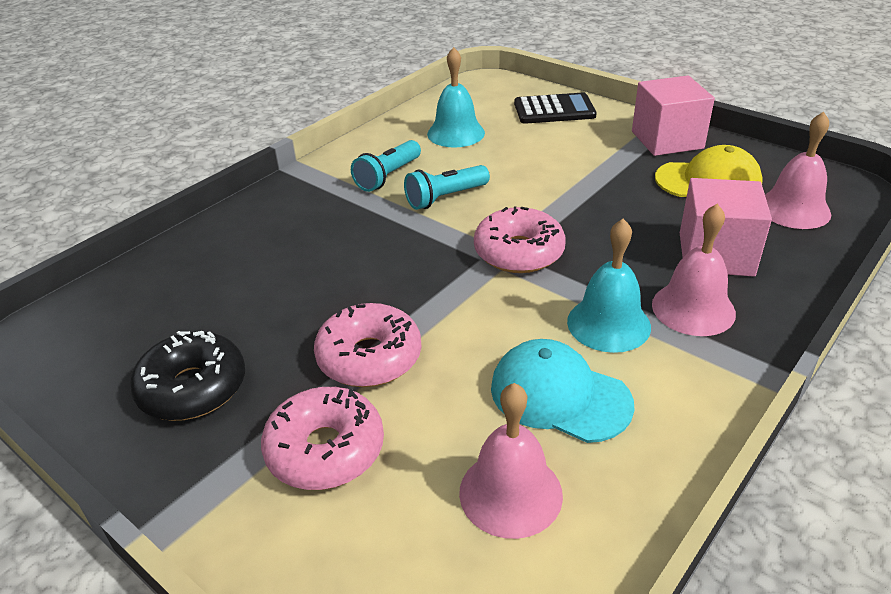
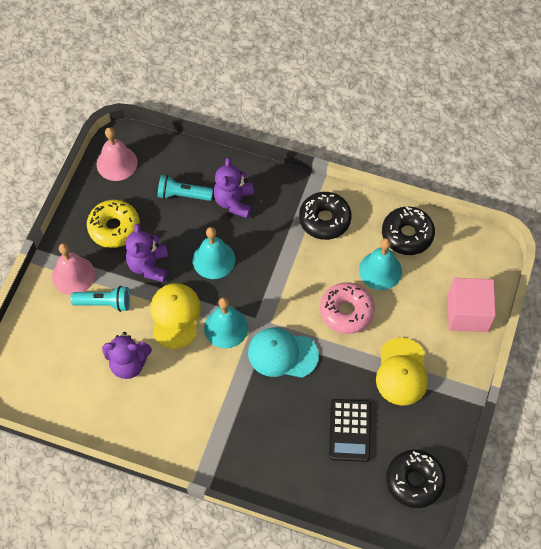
black donut: 1 -> 3
pink bell: 3 -> 2
pink cube: 2 -> 1
pink donut: 3 -> 1
purple teddy bear: 0 -> 3
turquoise bell: 2 -> 3
yellow cap: 1 -> 2
yellow donut: 0 -> 1

